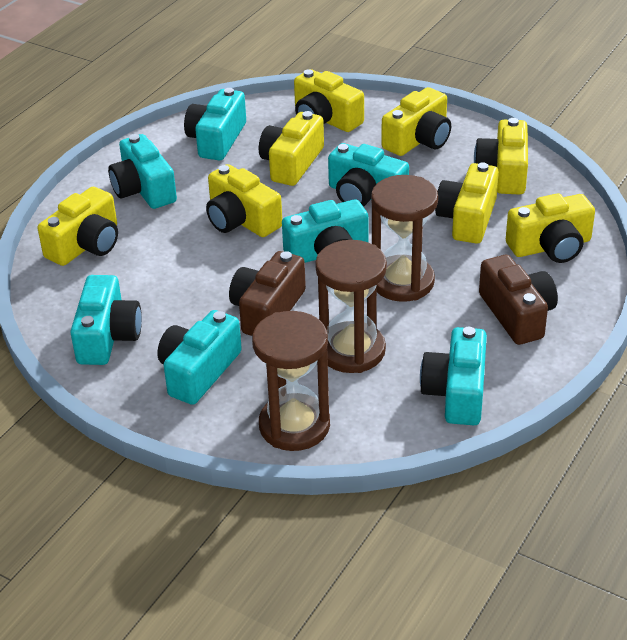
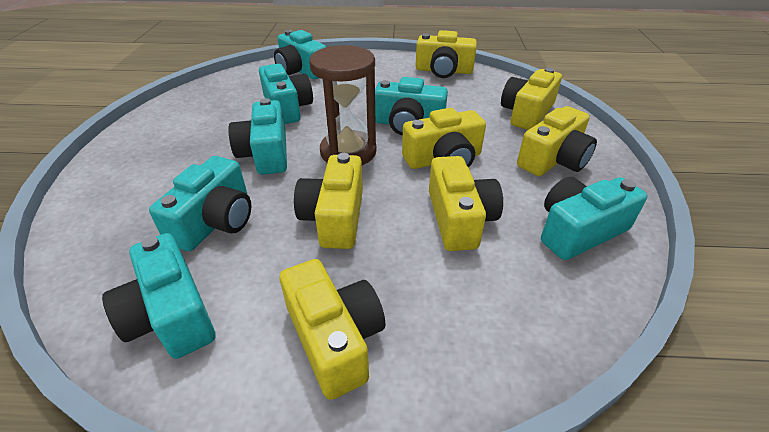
brown camera: 2 -> 0
brown hourglass: 3 -> 1
yellow camera: 8 -> 7

